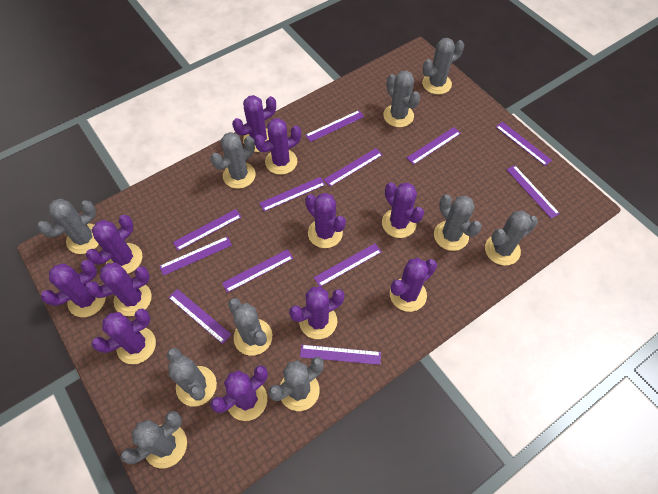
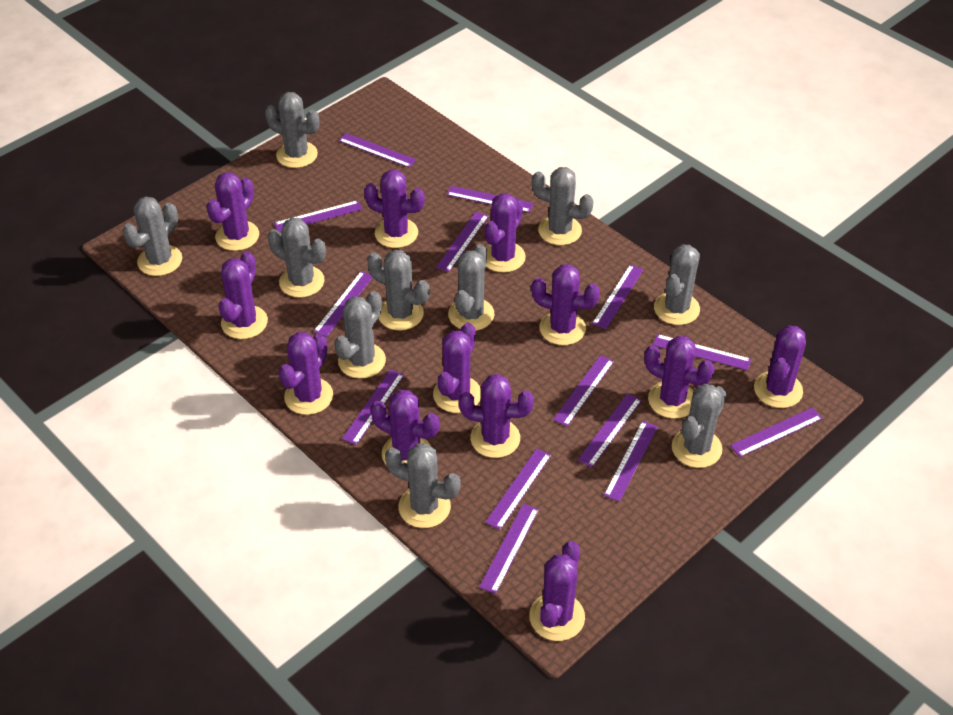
purple cactus: 11 -> 12
purple ruler: 12 -> 14

